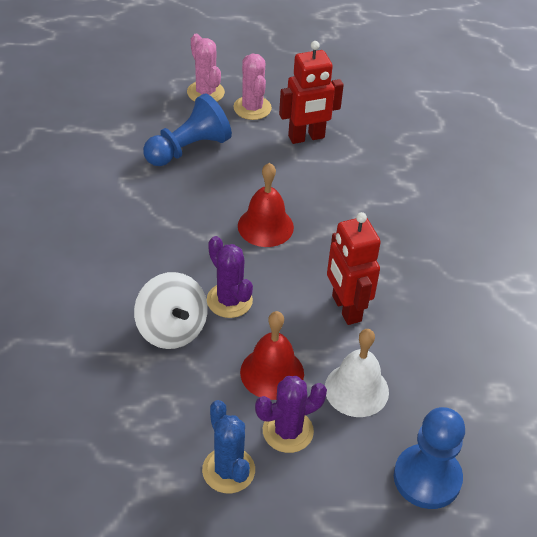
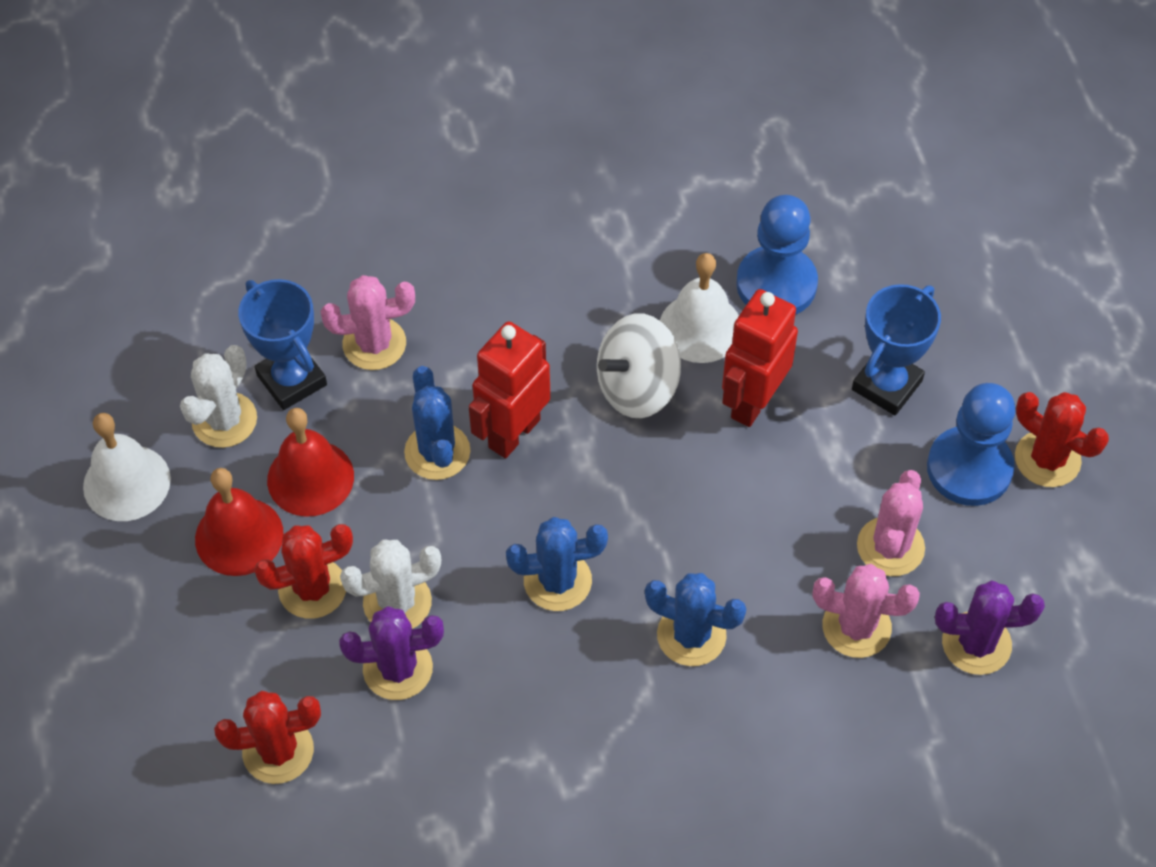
blue cactus: 1 -> 3
blue trophy: 0 -> 2
pink cactus: 2 -> 3
red cactus: 0 -> 3
white bell: 1 -> 2
white cactus: 0 -> 2

